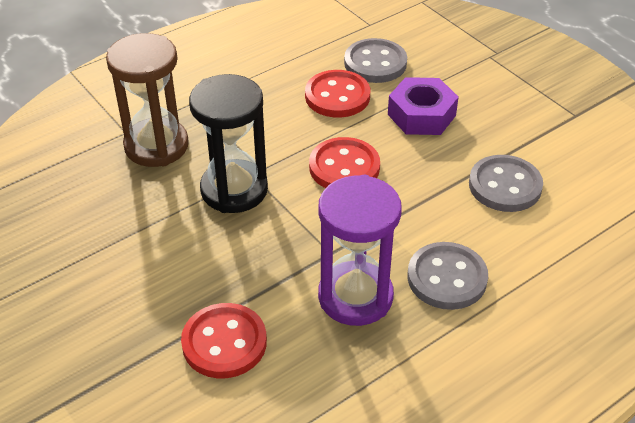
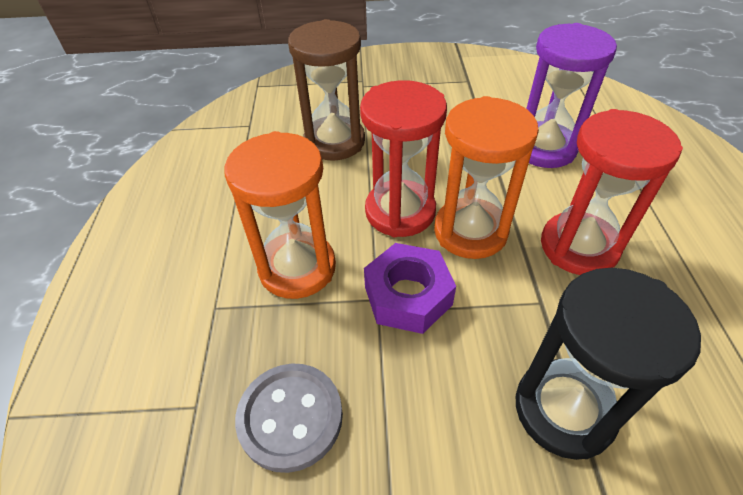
grey button: 3 -> 1
orange hourglass: 0 -> 2
red button: 3 -> 0
red hourglass: 0 -> 2

